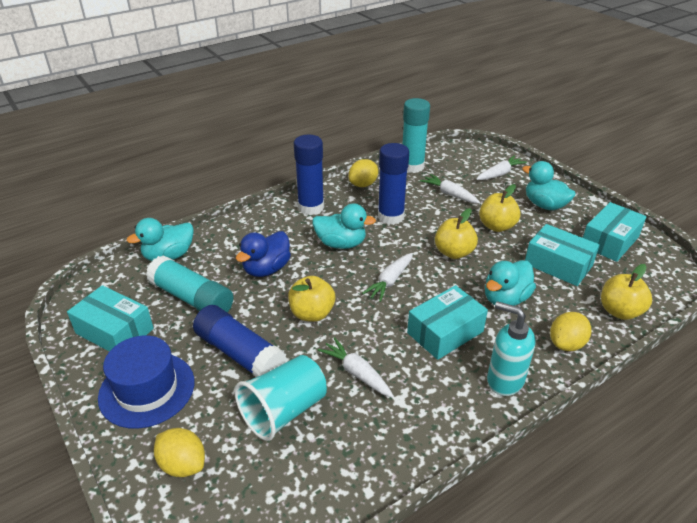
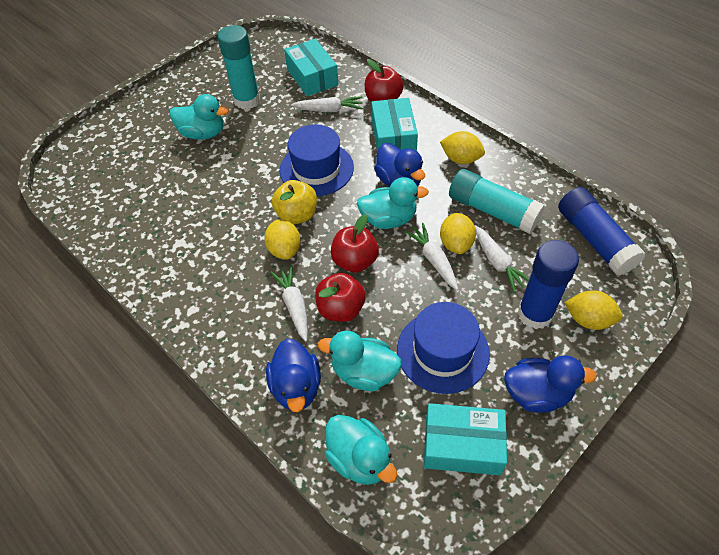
blue duck: 1 -> 3
blue glue stick: 3 -> 2
blue hat: 1 -> 2
red apple: 0 -> 3
turquoise box: 4 -> 3
turquoise cup: 1 -> 0
turquoise soap dispenser: 1 -> 0
yellow apple: 4 -> 1
yellow lemon: 3 -> 4

